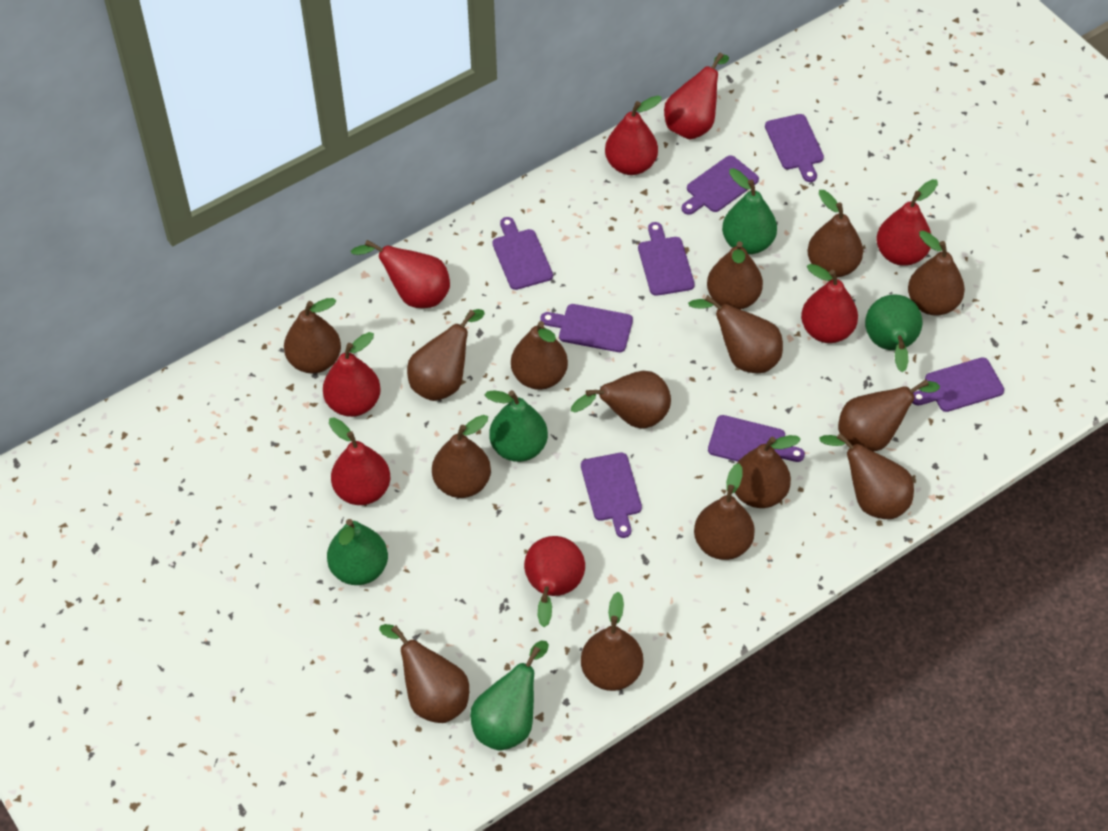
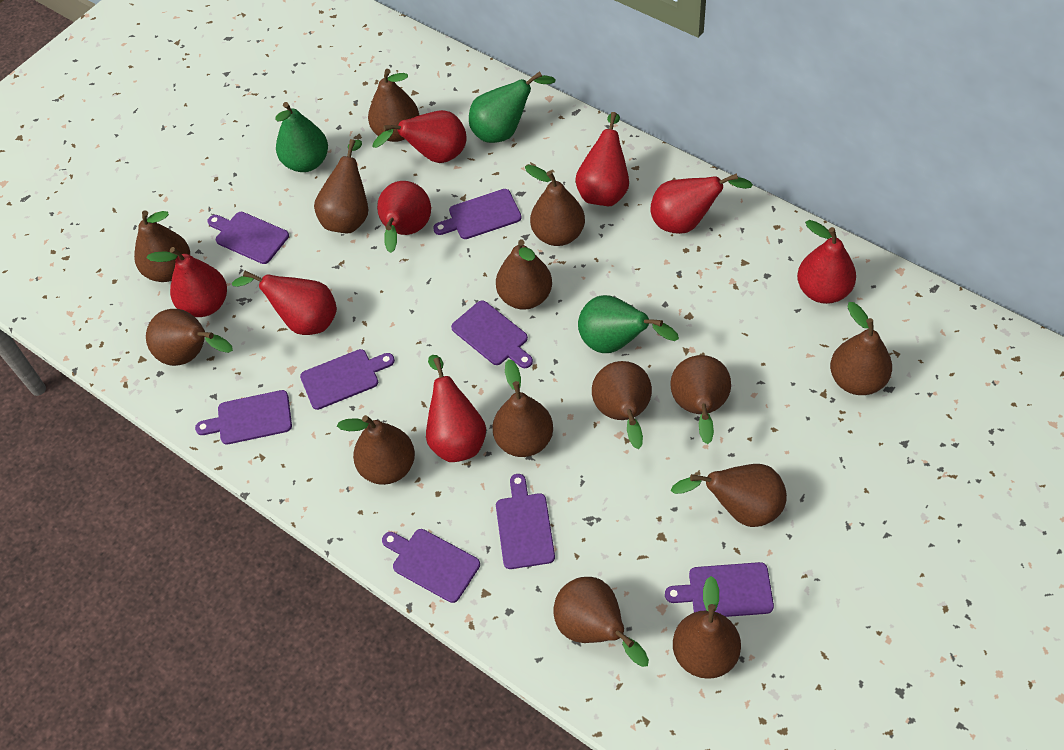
brown pear: 15 -> 14
green pear: 5 -> 3

